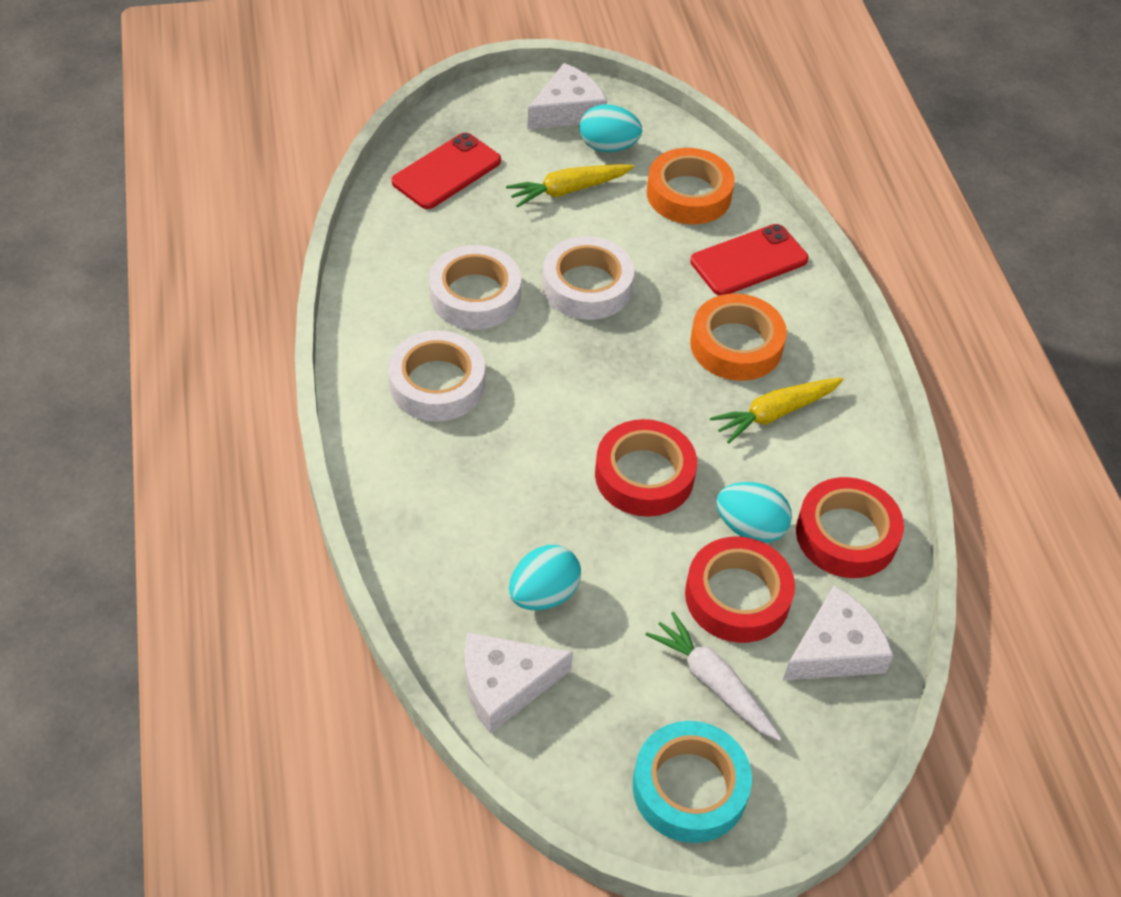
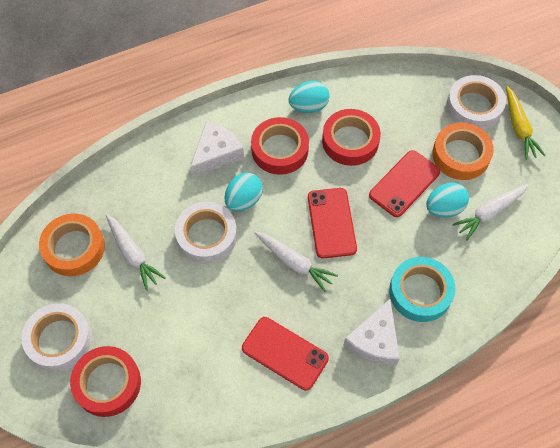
red phone: 2 -> 3
white carrot: 1 -> 3
white cheese: 3 -> 2
yellow carrot: 2 -> 1

